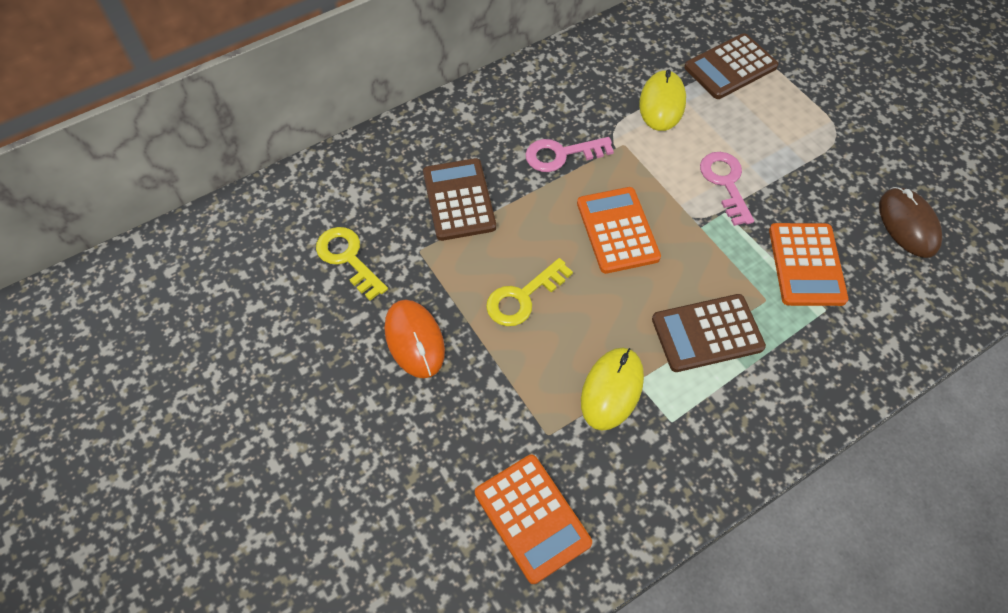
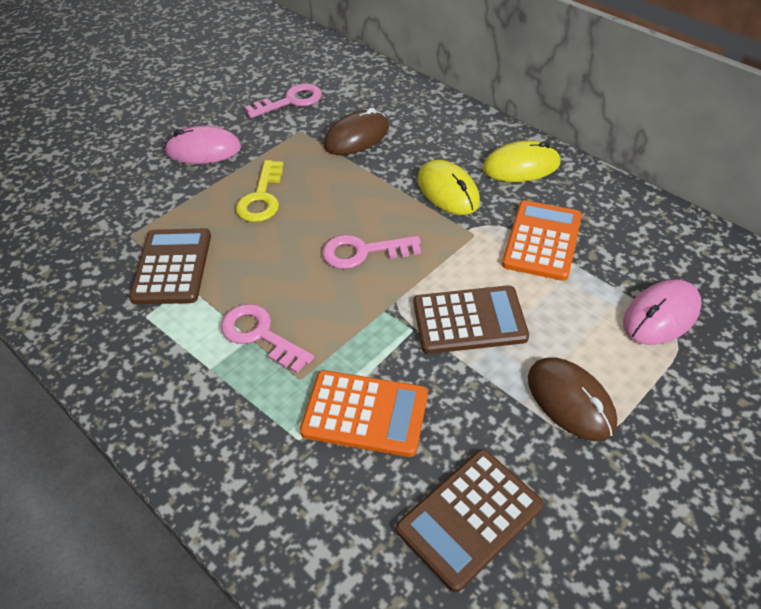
brown mouse: 1 -> 2
orange calculator: 3 -> 2
orange mouse: 1 -> 0
pink key: 2 -> 3
pink mouse: 0 -> 2
yellow key: 2 -> 1

